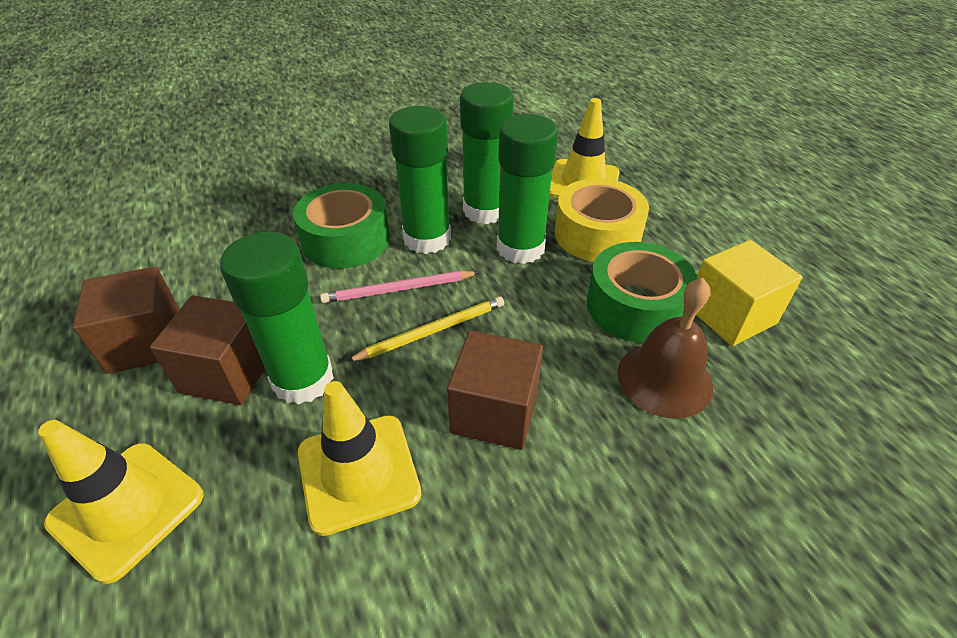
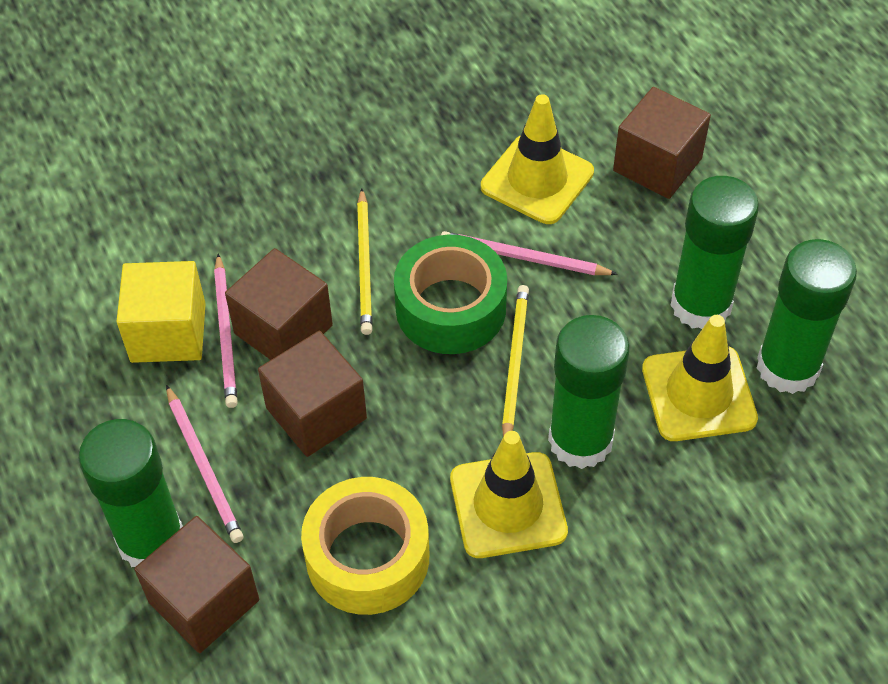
brown bell: 1 -> 0
brown cube: 3 -> 4
green tape: 2 -> 1
pink pencil: 1 -> 3
yellow pencil: 1 -> 2

